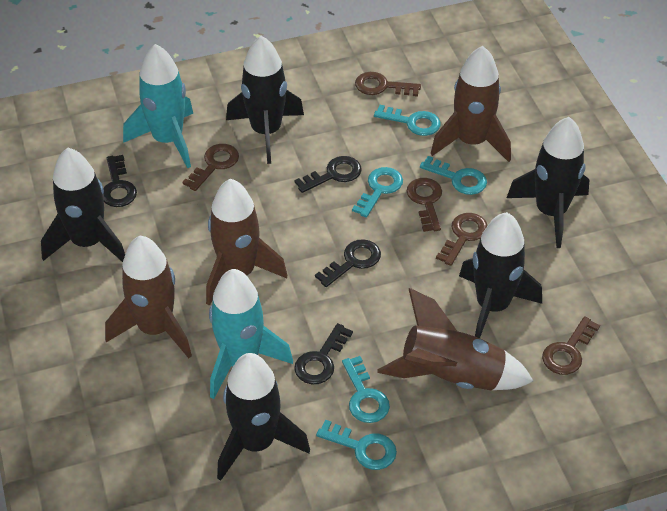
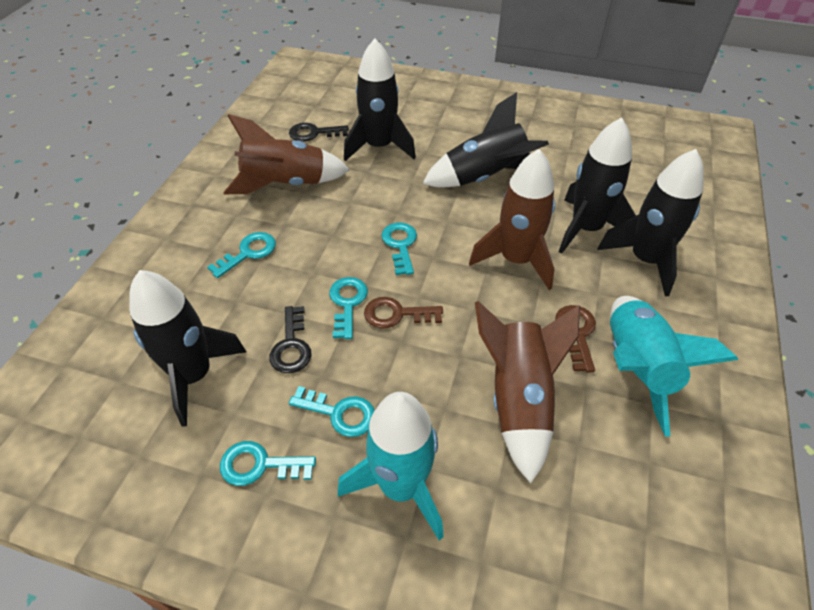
black key: 4 -> 2
brown key: 5 -> 2
brown rocket: 4 -> 3

